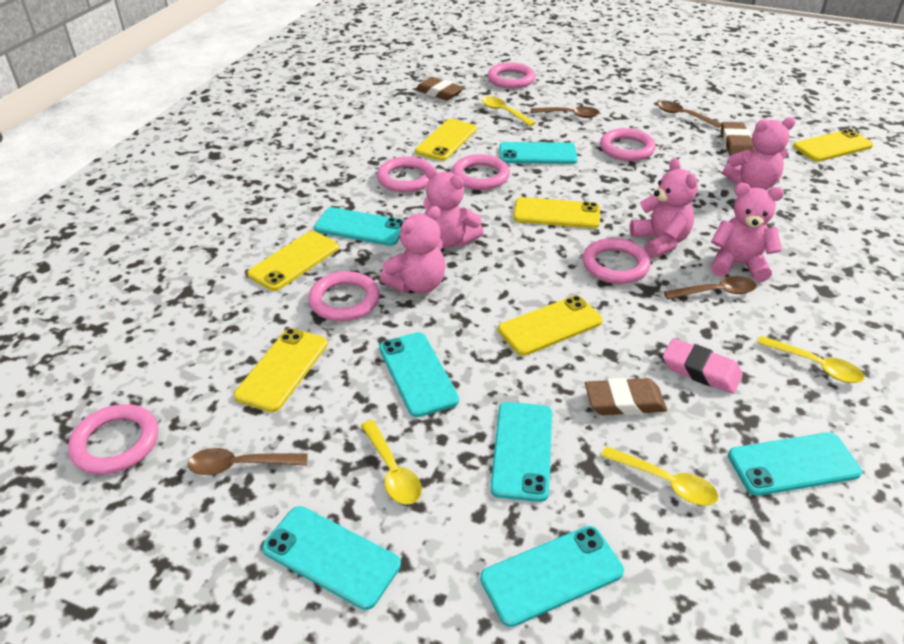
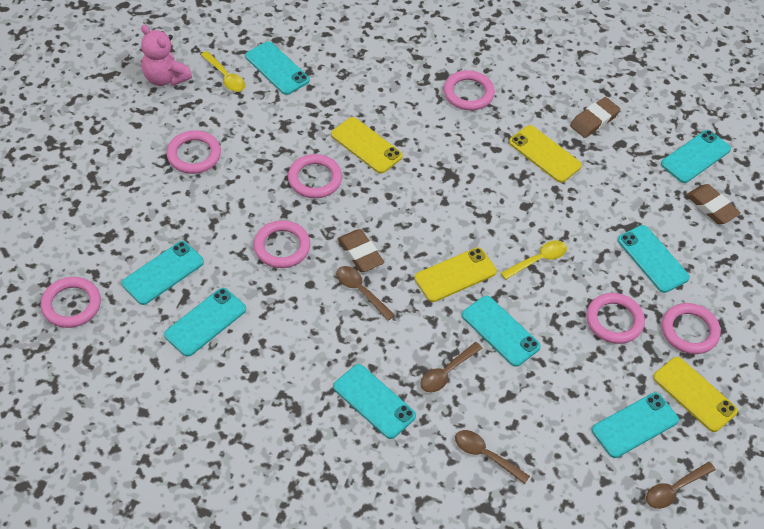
pink eraser: 1 -> 0
pink teddy bear: 5 -> 1
turquoise phone: 7 -> 8
yellow phone: 6 -> 4
yellow spoon: 4 -> 2

